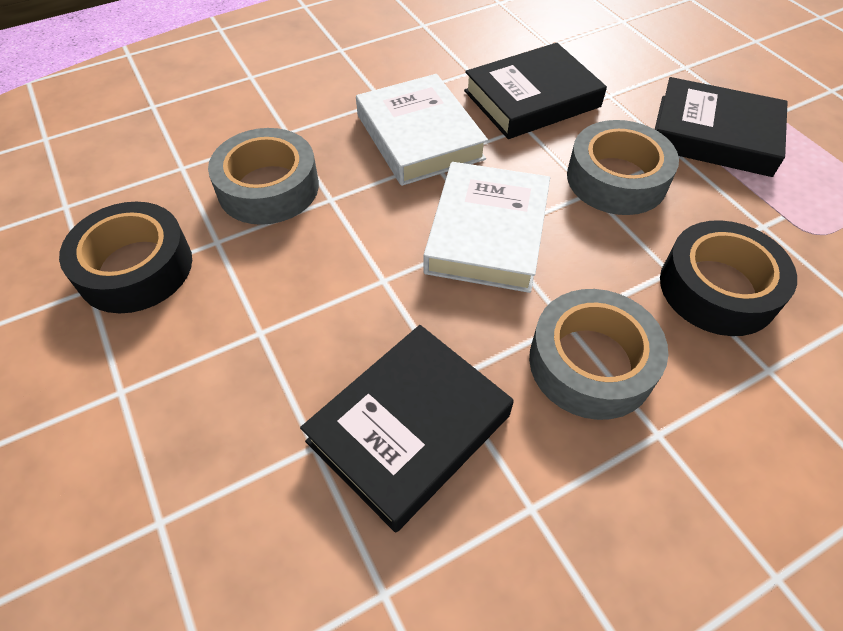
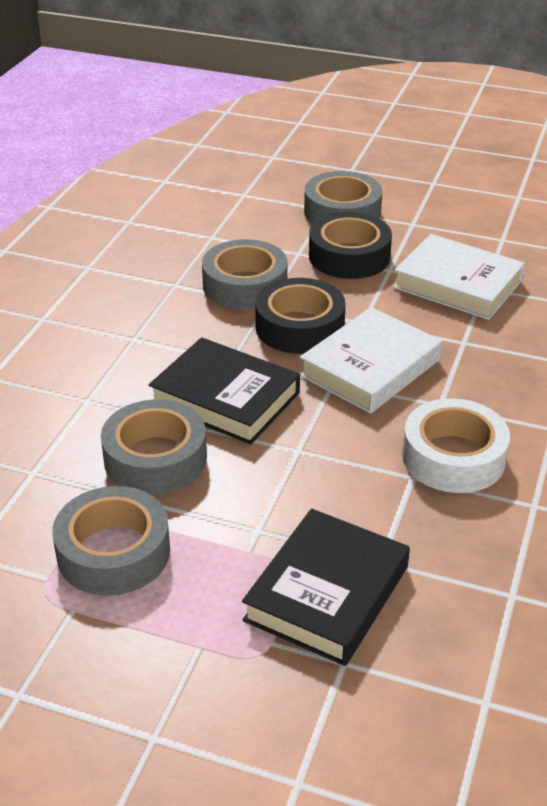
black book: 3 -> 2
grey tape: 3 -> 4
white tape: 0 -> 1

